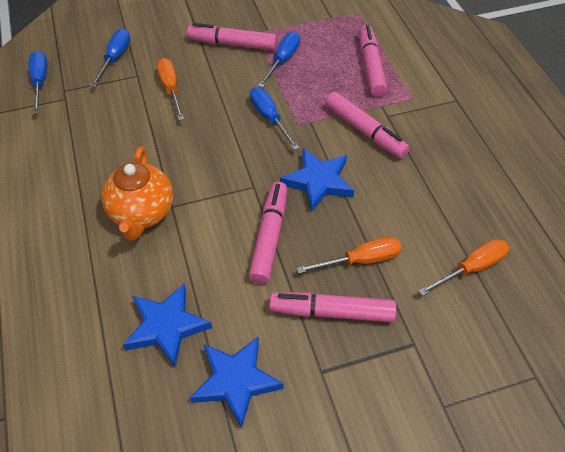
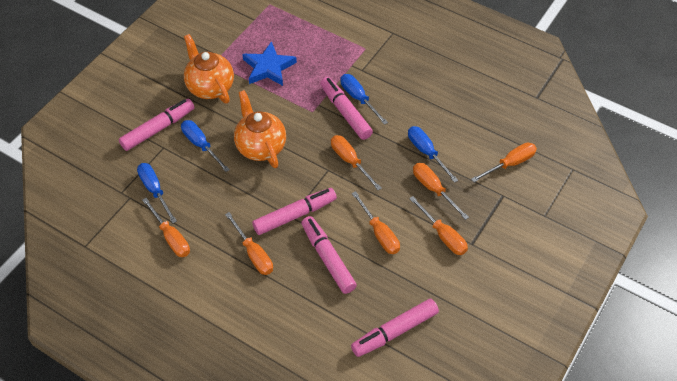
blue star: 3 -> 1
orange screwdriver: 3 -> 7
orange teapot: 1 -> 2

